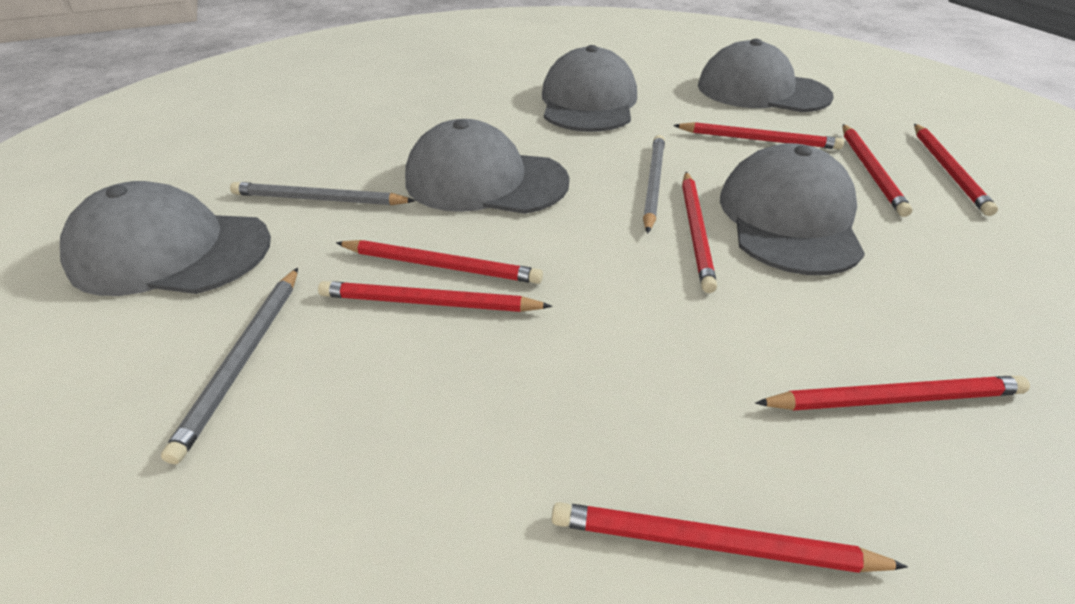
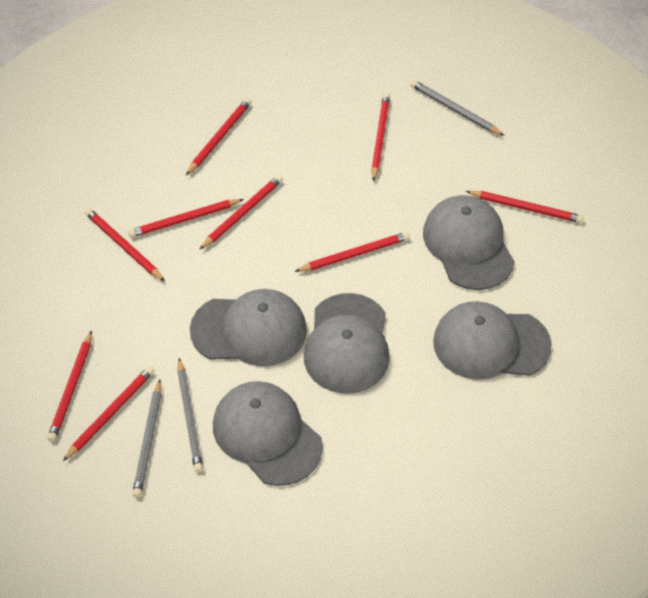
red pencil: 8 -> 9

